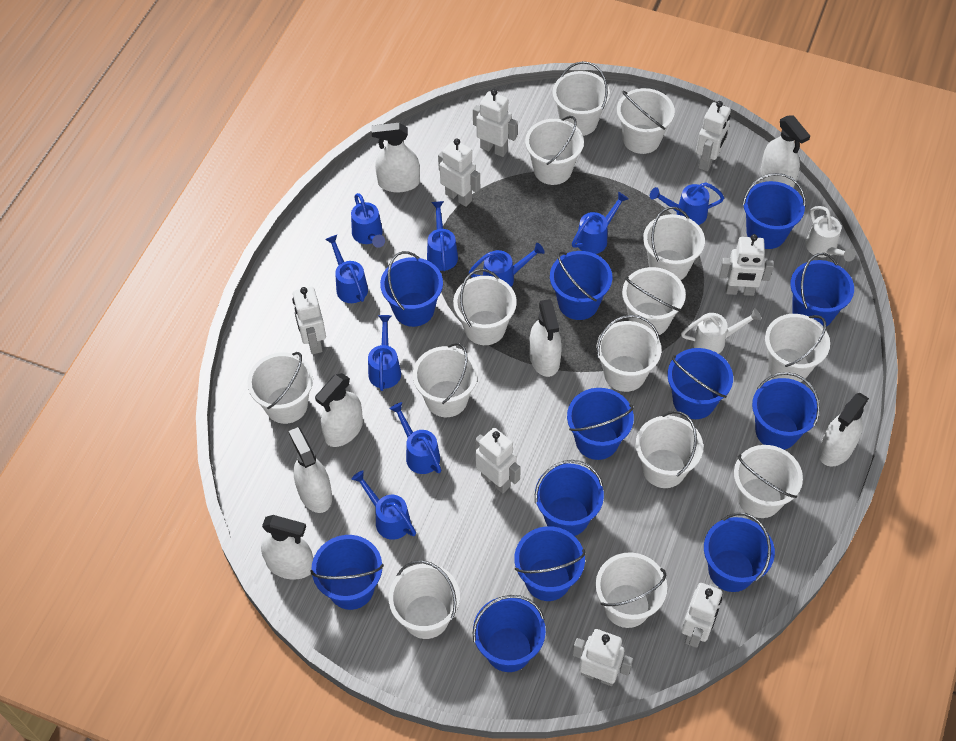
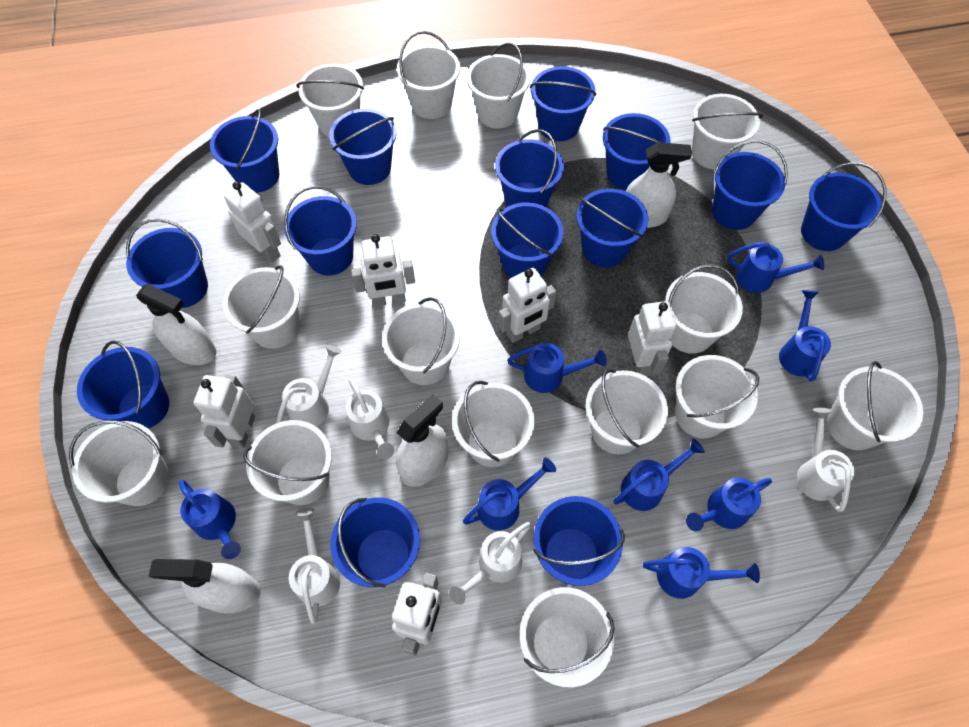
blue bucket: 12 -> 14
blue watering can: 9 -> 8
white robot: 8 -> 6
white spray bottle: 7 -> 4
white watering can: 2 -> 5

